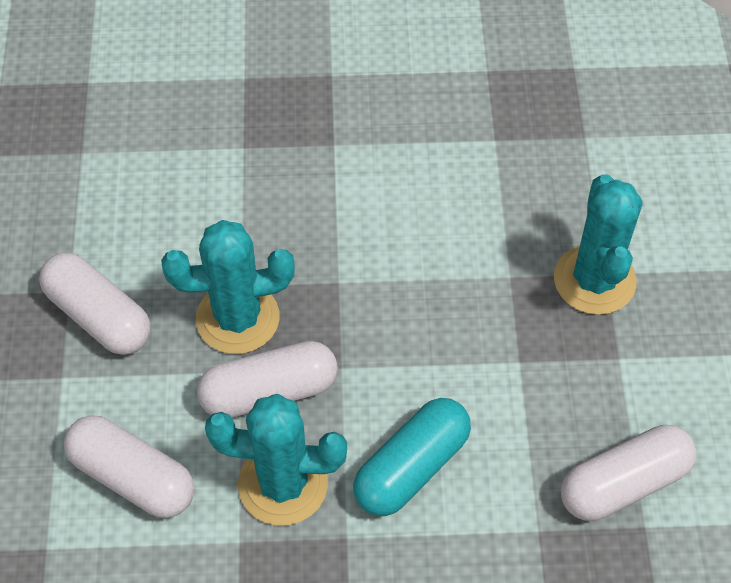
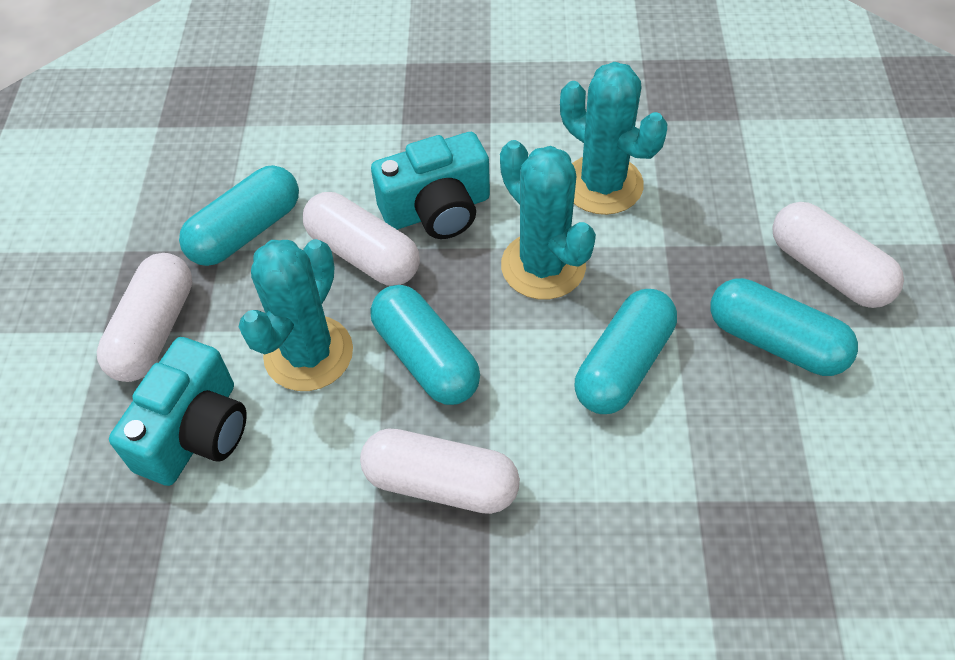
turquoise camera: 0 -> 2
turquoise capsule: 1 -> 4

